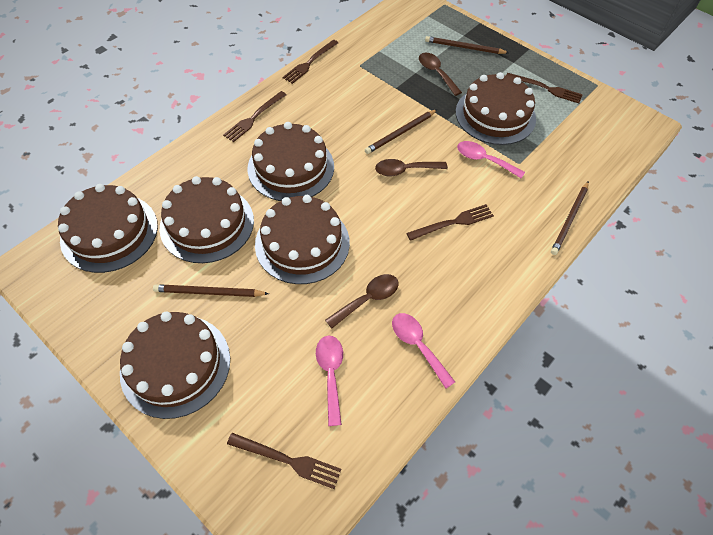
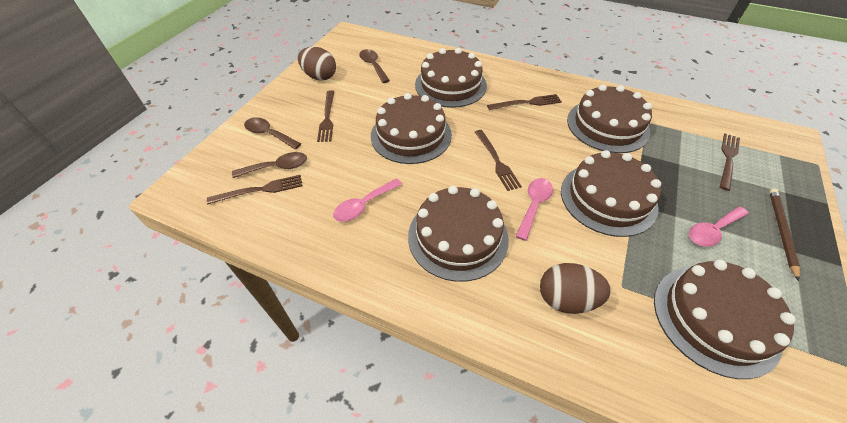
brown egg: 0 -> 2
brown pencil: 4 -> 1

